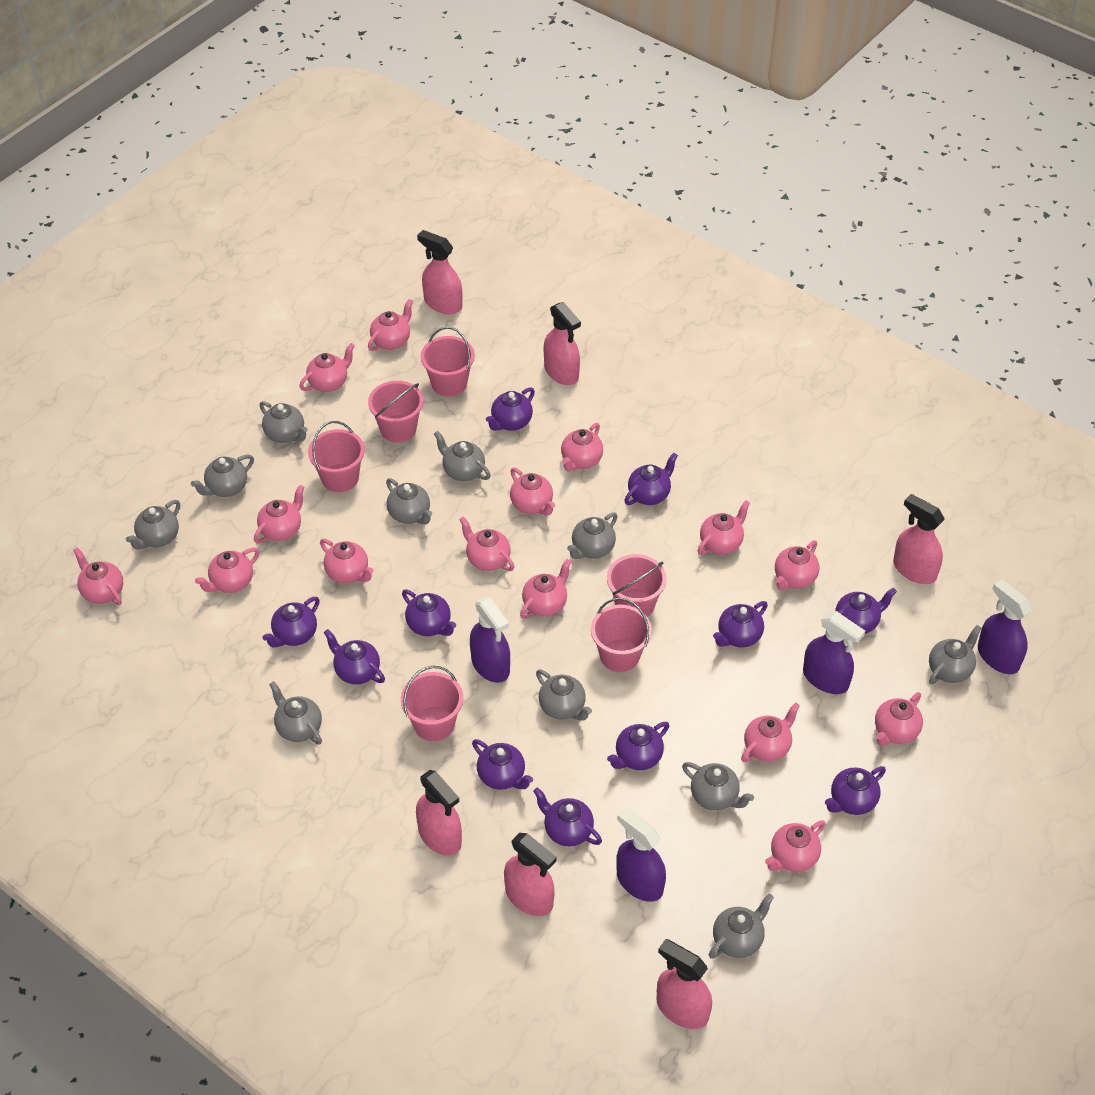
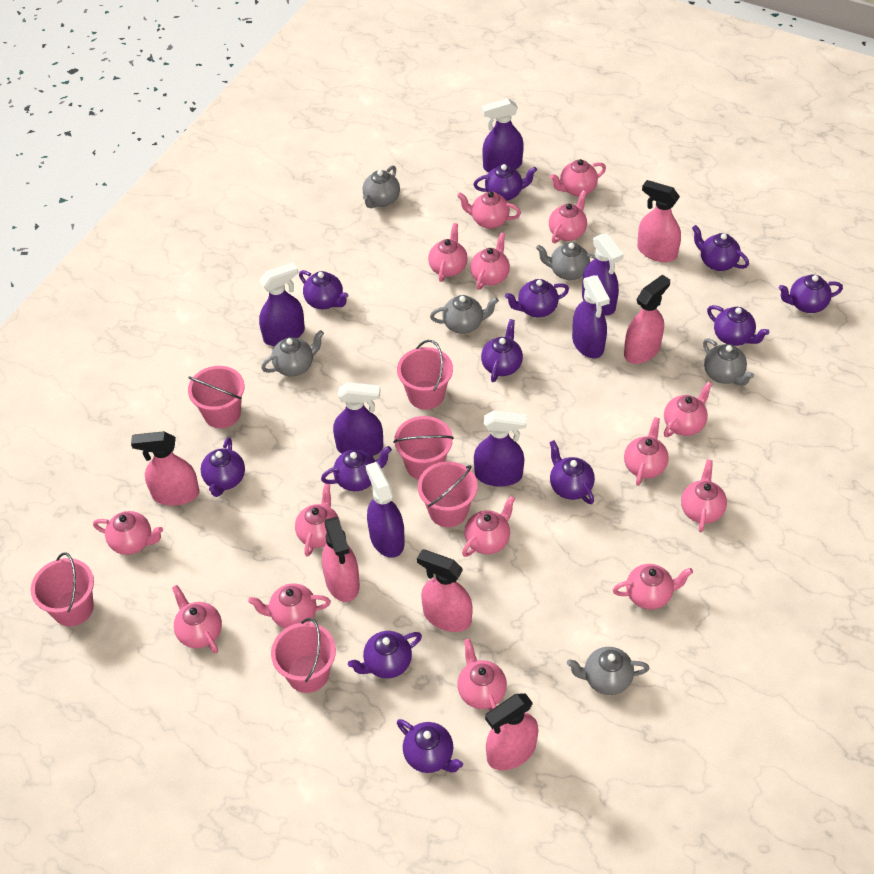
grey teapot: 11 -> 6
purple spray bottle: 4 -> 7
purple teapot: 11 -> 12

